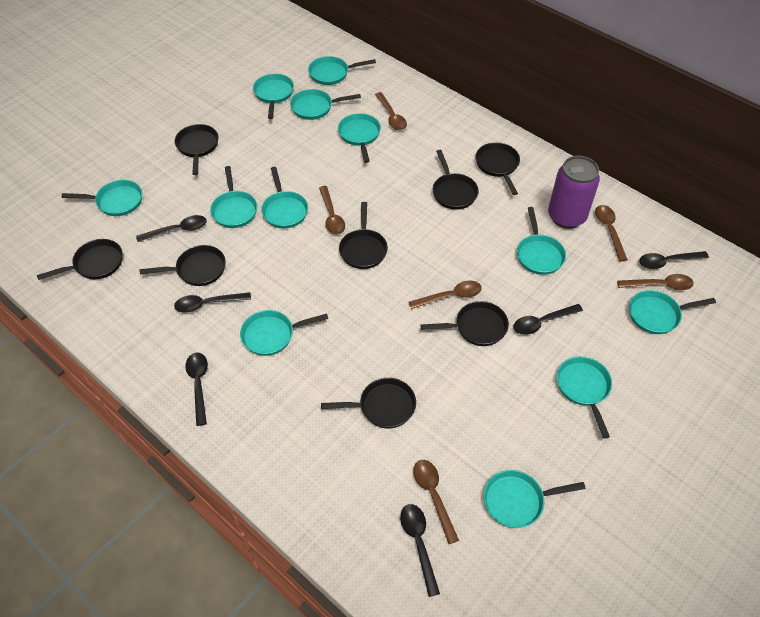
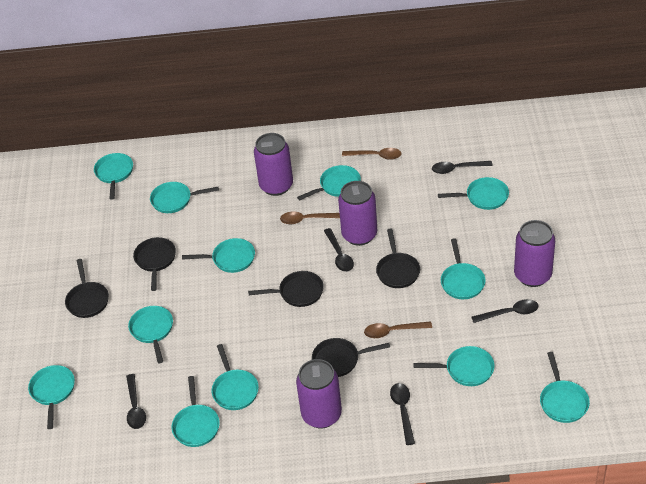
black pan: 8 -> 5
black spoon: 6 -> 5
brown spoon: 6 -> 3
purple can: 1 -> 4

